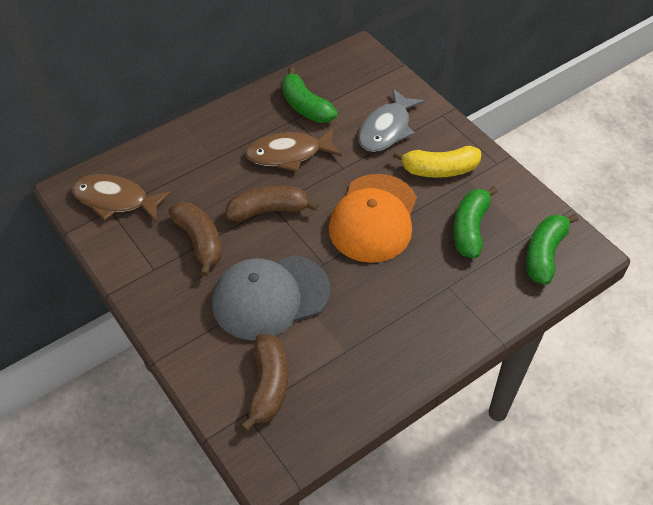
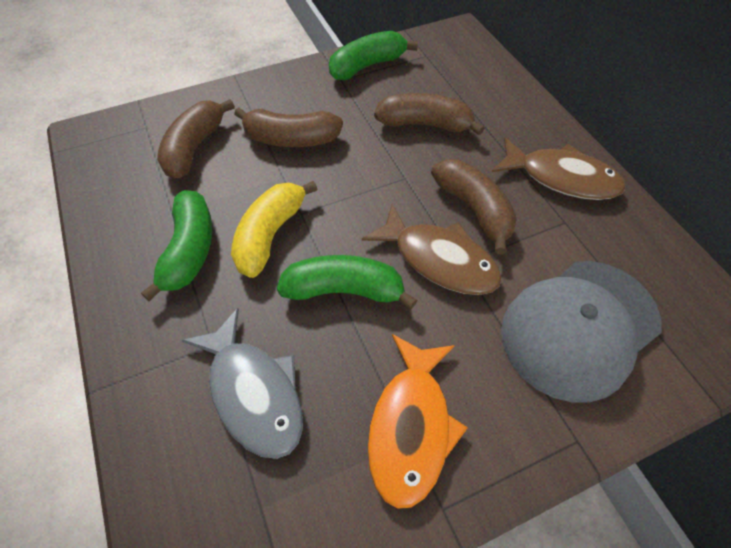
brown banana: 3 -> 4
orange cap: 1 -> 0
orange fish: 0 -> 1

